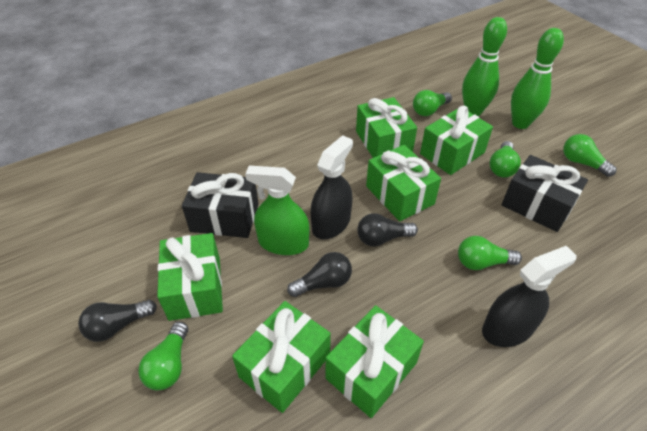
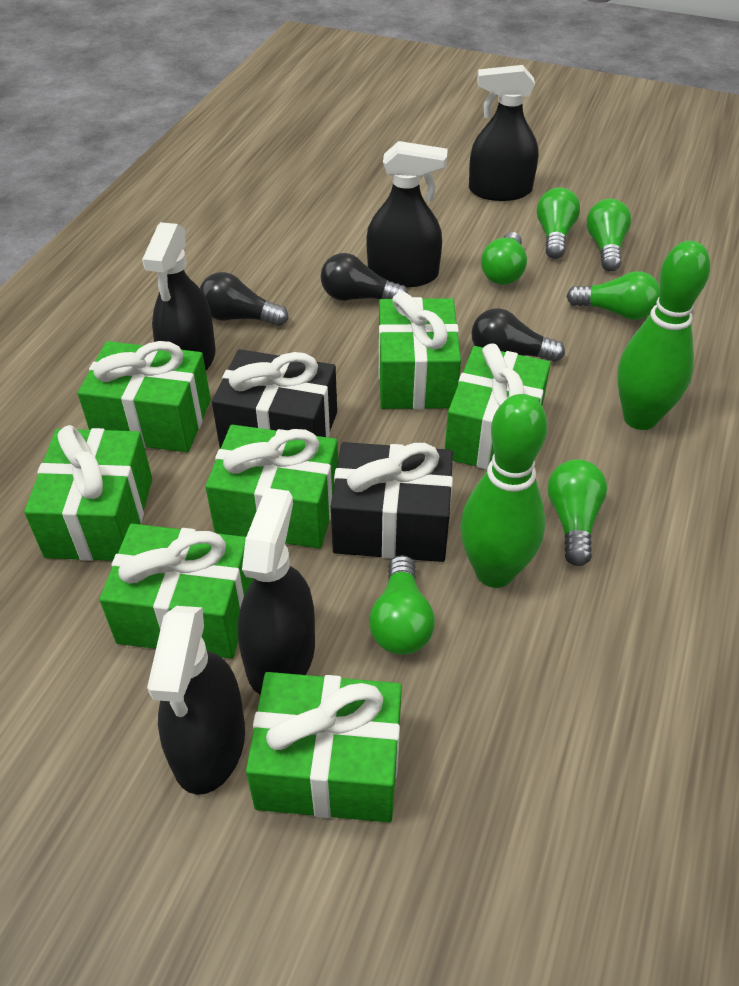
black spray bottle: 2 -> 5
green gift: 6 -> 7
green light bulb: 5 -> 6
green spray bottle: 1 -> 0

